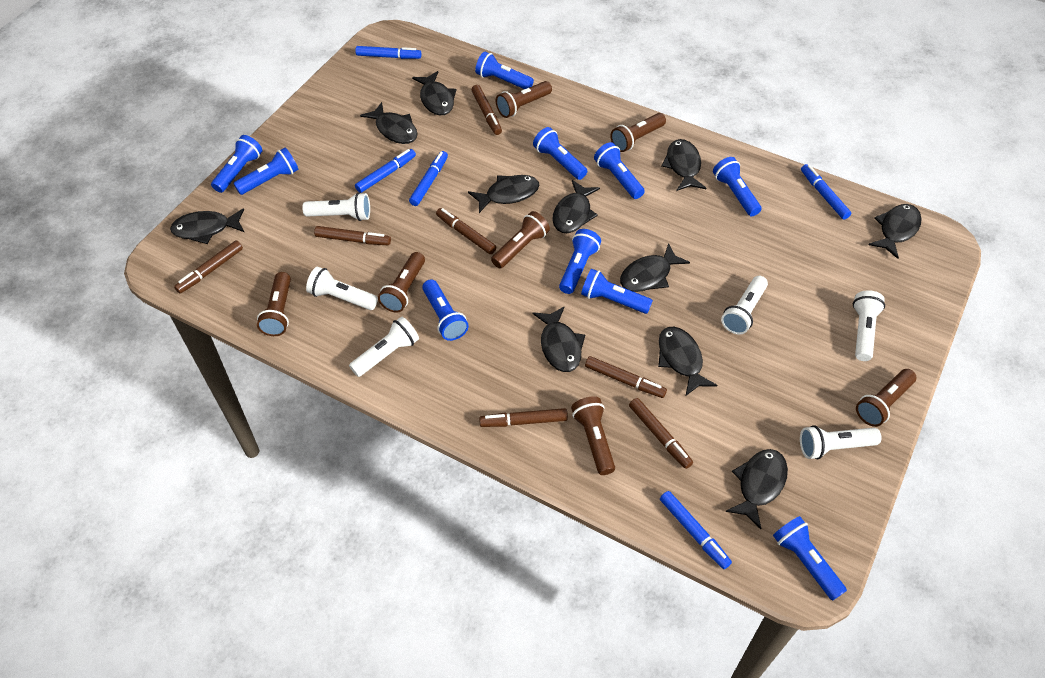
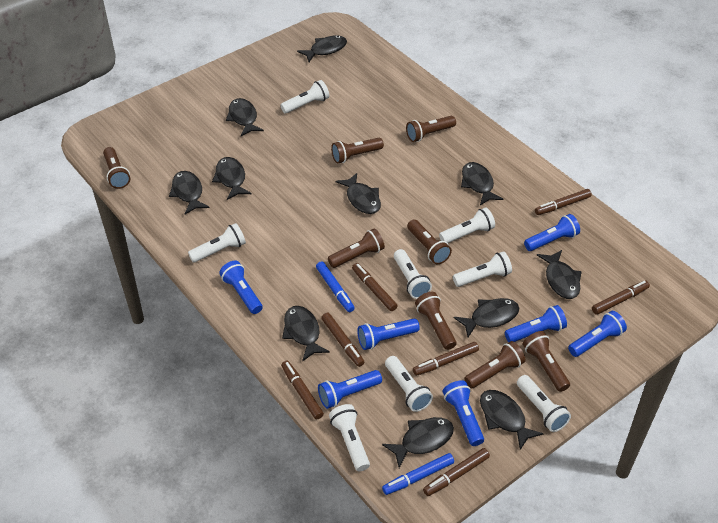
blue flashlight: 10 -> 7
blue marker: 5 -> 2
brown flashlight: 7 -> 8
white flashlight: 6 -> 8

